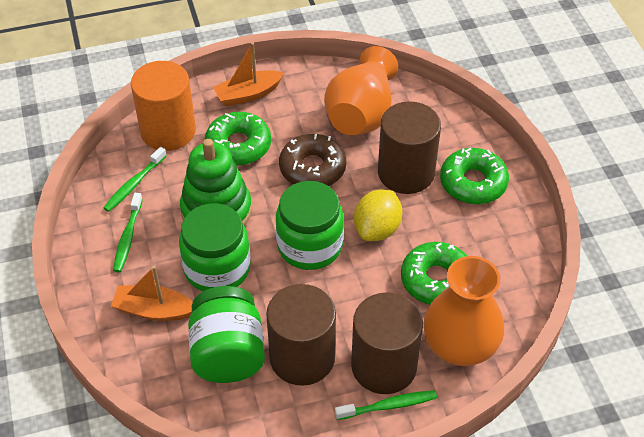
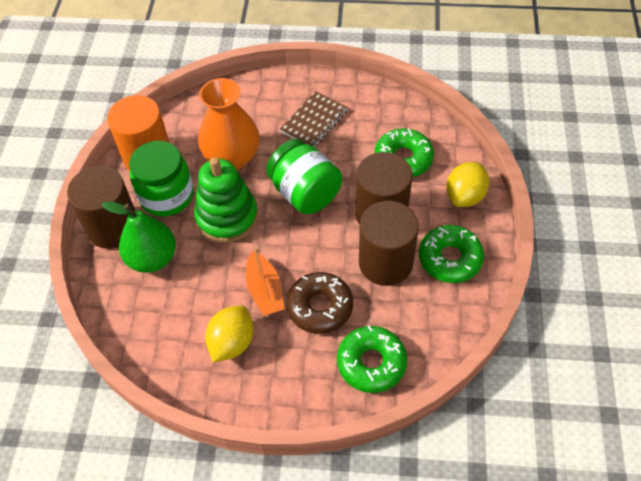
brown notebook: 0 -> 1
green jar: 3 -> 2
green pear: 0 -> 1
green toothbrush: 3 -> 0
orange boat: 2 -> 1
orange vase: 2 -> 1
yellow lemon: 1 -> 2

